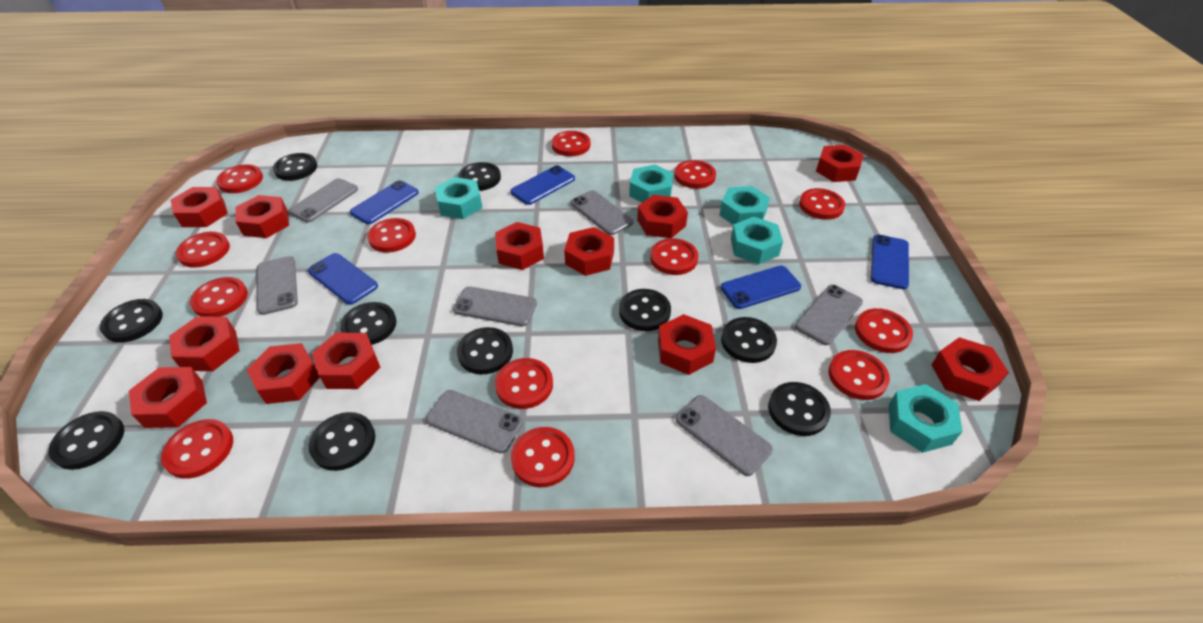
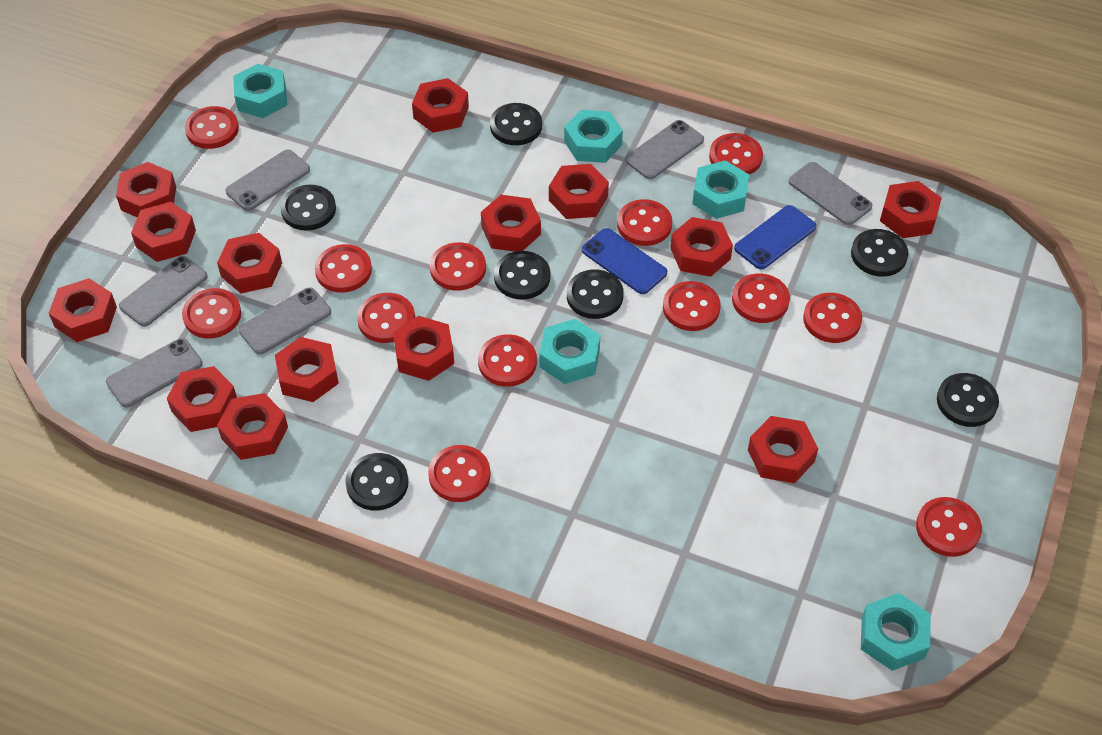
black button: 10 -> 7
blue phone: 5 -> 2
grey phone: 7 -> 6
red nut: 12 -> 14

